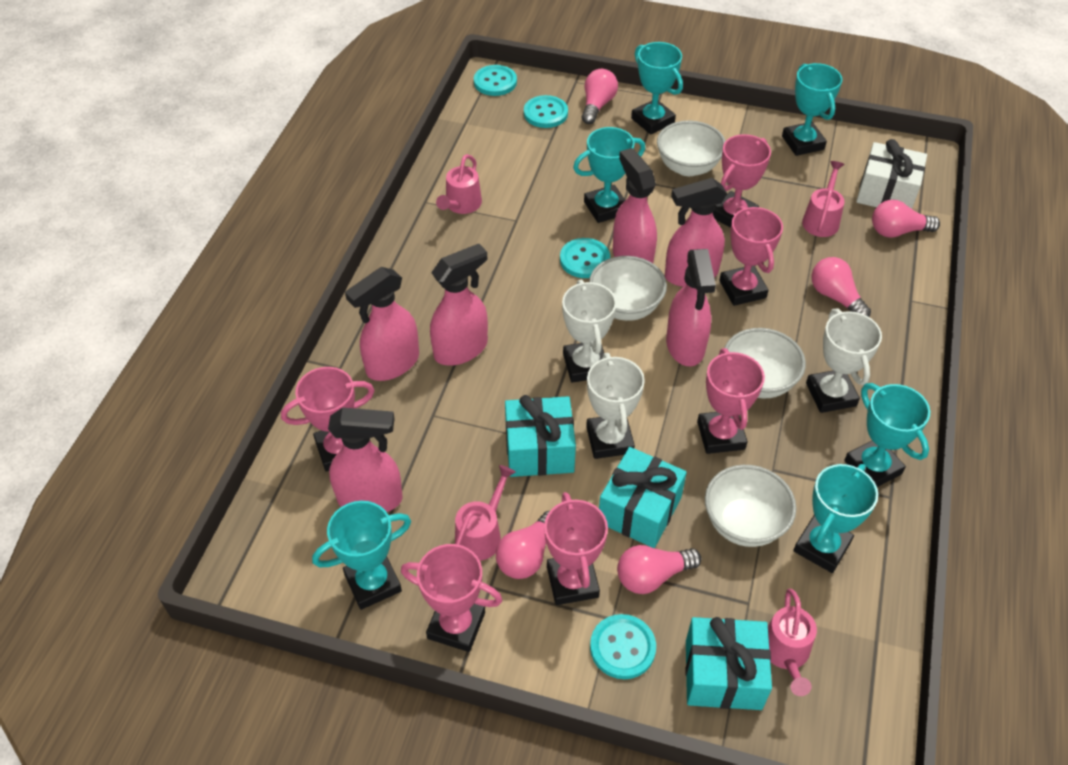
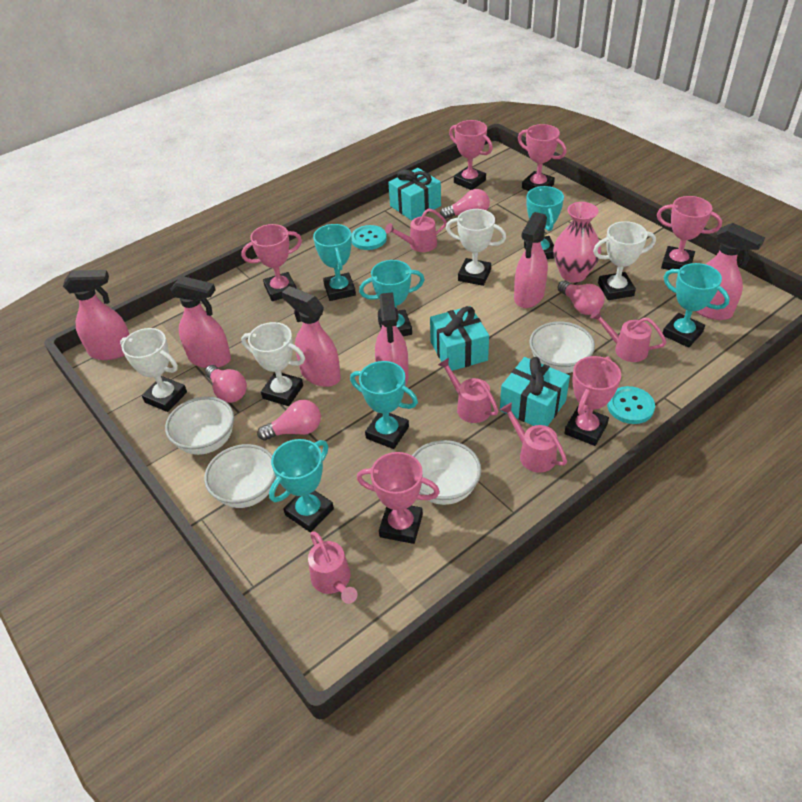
pink light bulb: 5 -> 4
pink vase: 0 -> 1
pink watering can: 4 -> 5
turquoise button: 4 -> 2
white gift: 1 -> 0
white trophy: 3 -> 4

